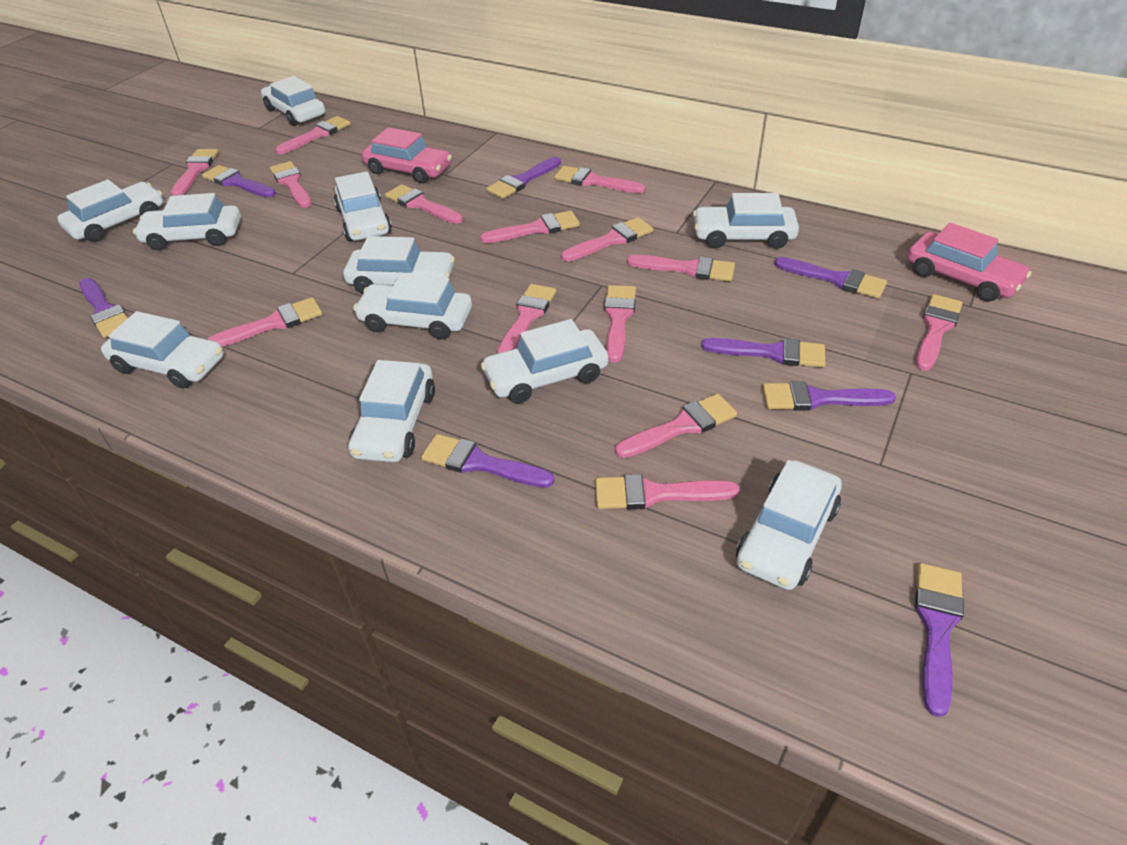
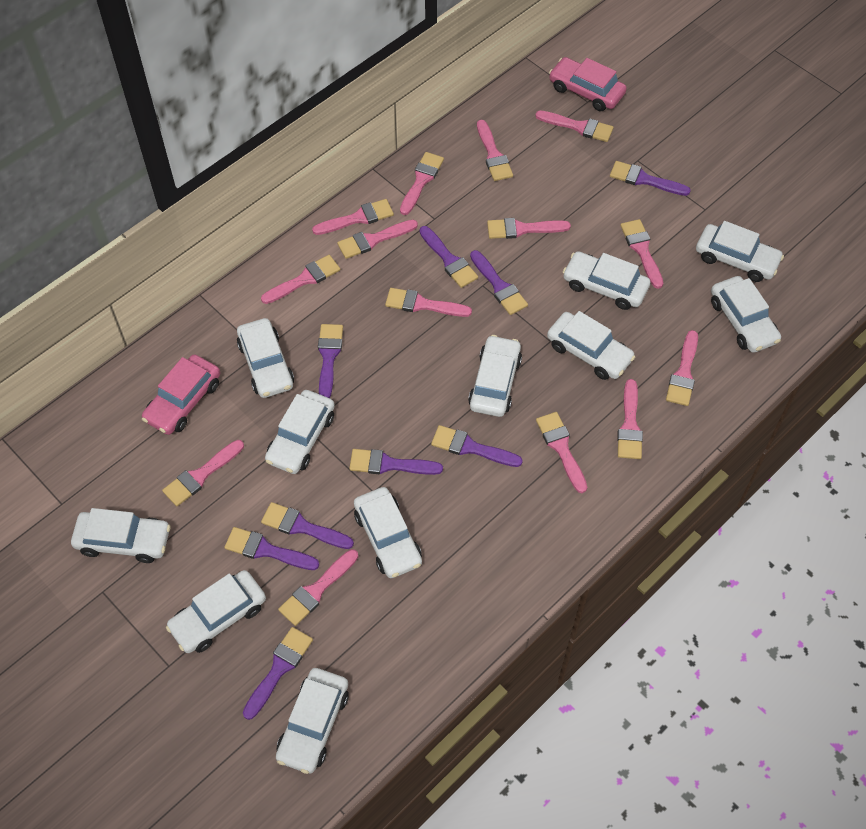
purple brush: 8 -> 9

